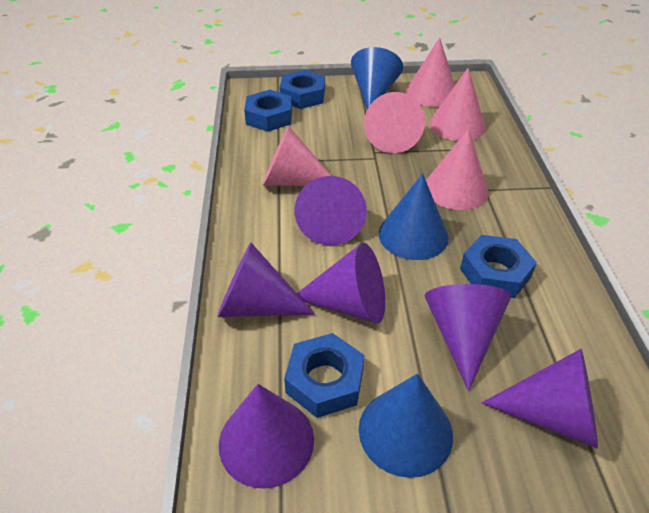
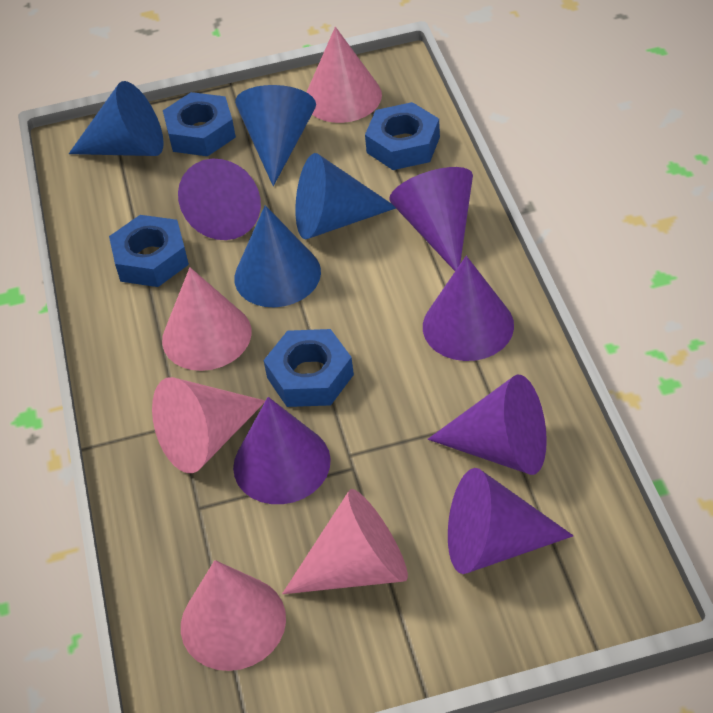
blue cone: 3 -> 4

